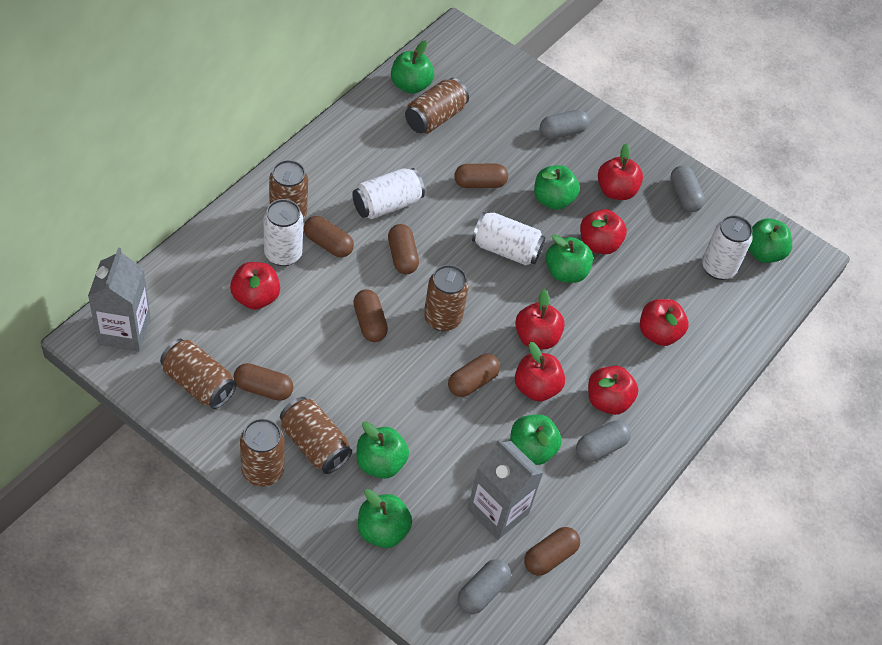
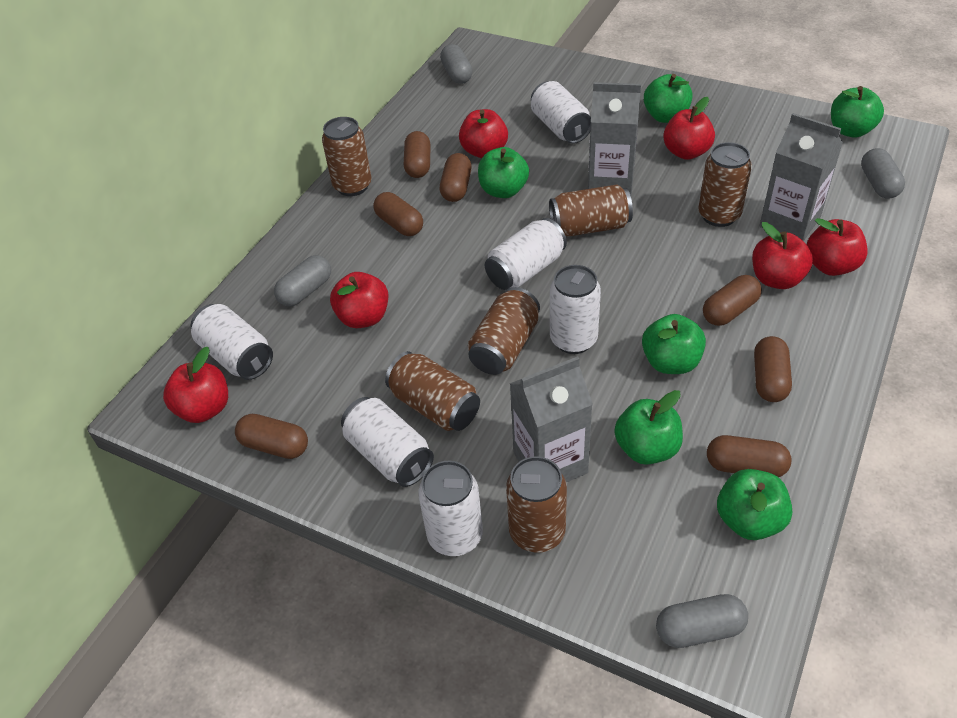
green apple: 7 -> 6
grey carton: 2 -> 3
red apple: 7 -> 6
white can: 4 -> 6

